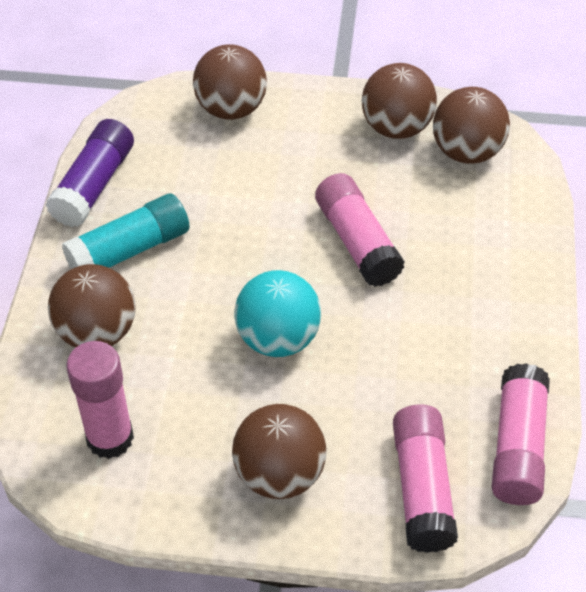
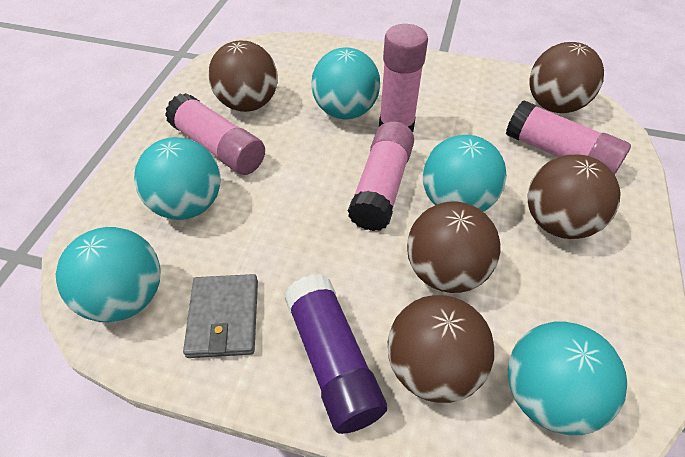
grey wallet: 0 -> 1
turquoise ball: 1 -> 5
turquoise glue stick: 1 -> 0

